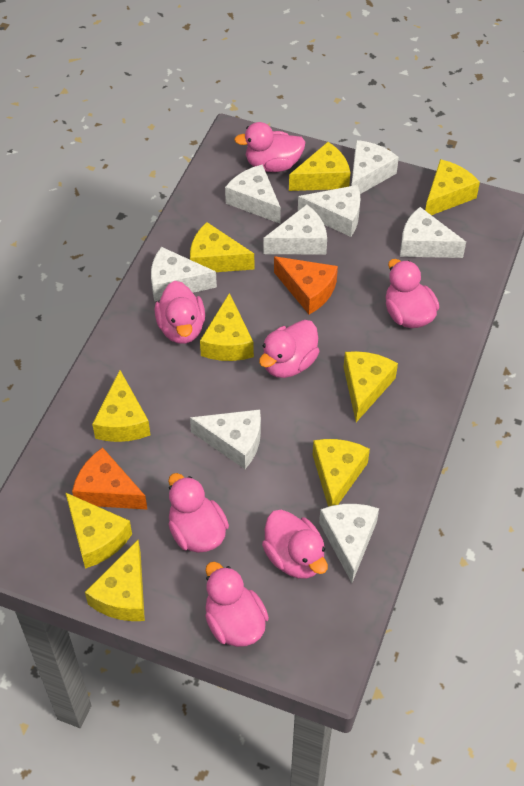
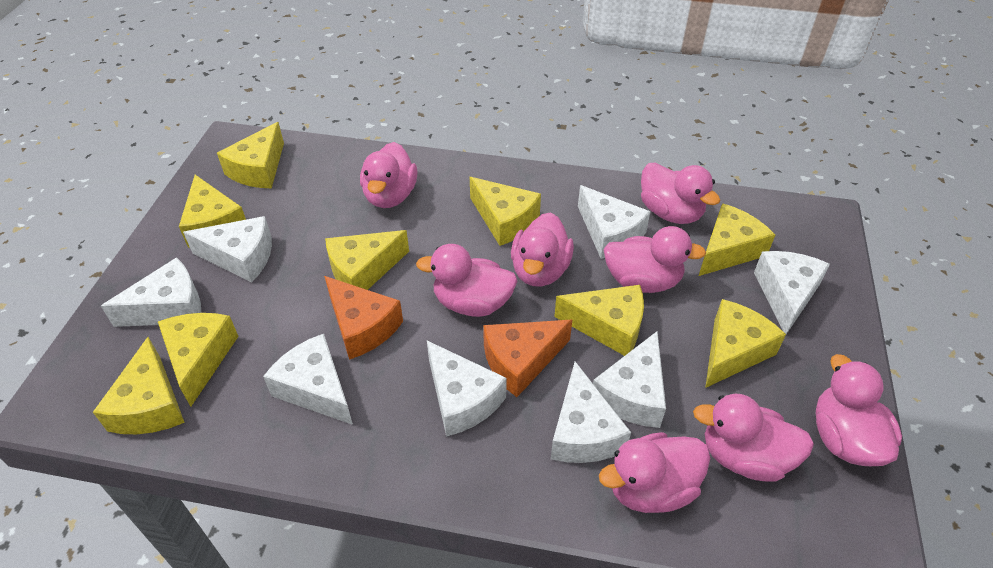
pink duck: 7 -> 8

